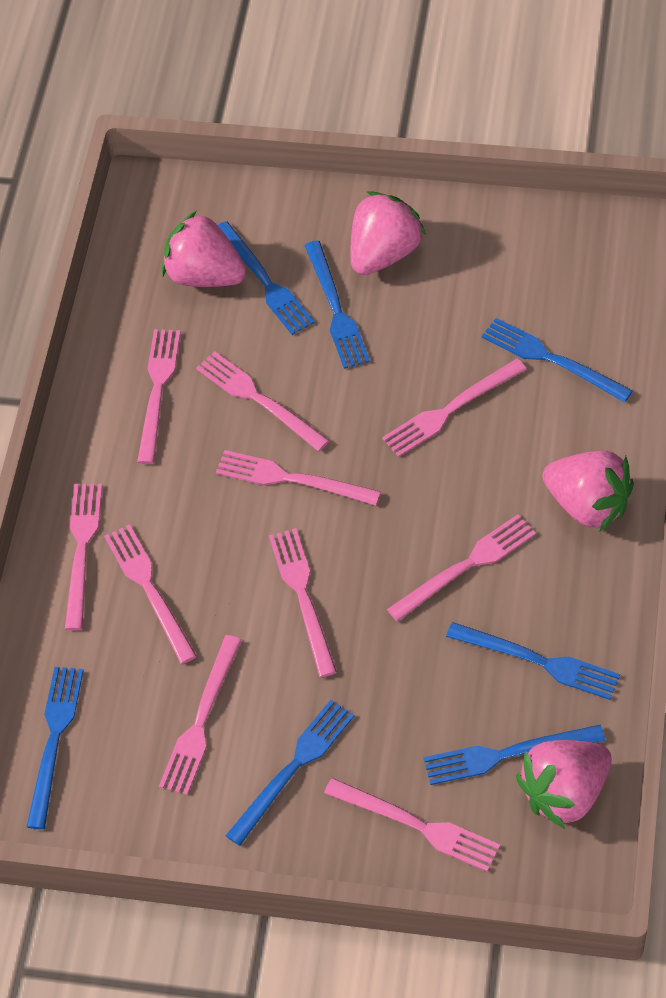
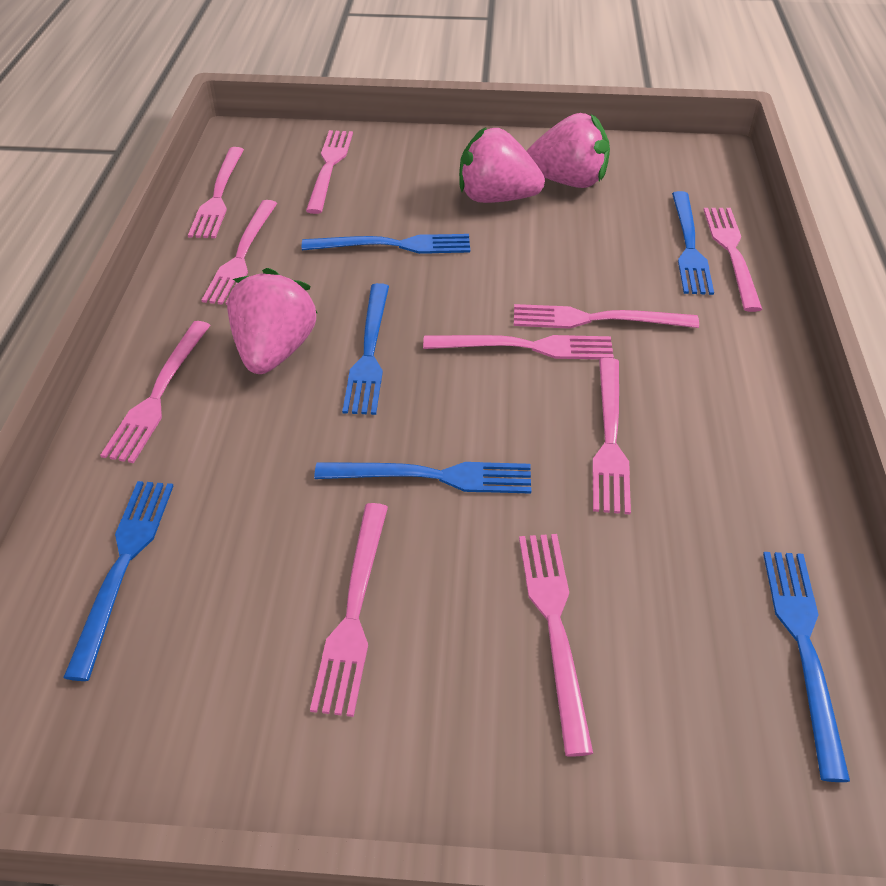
blue fork: 7 -> 6
pink strawberry: 4 -> 3

